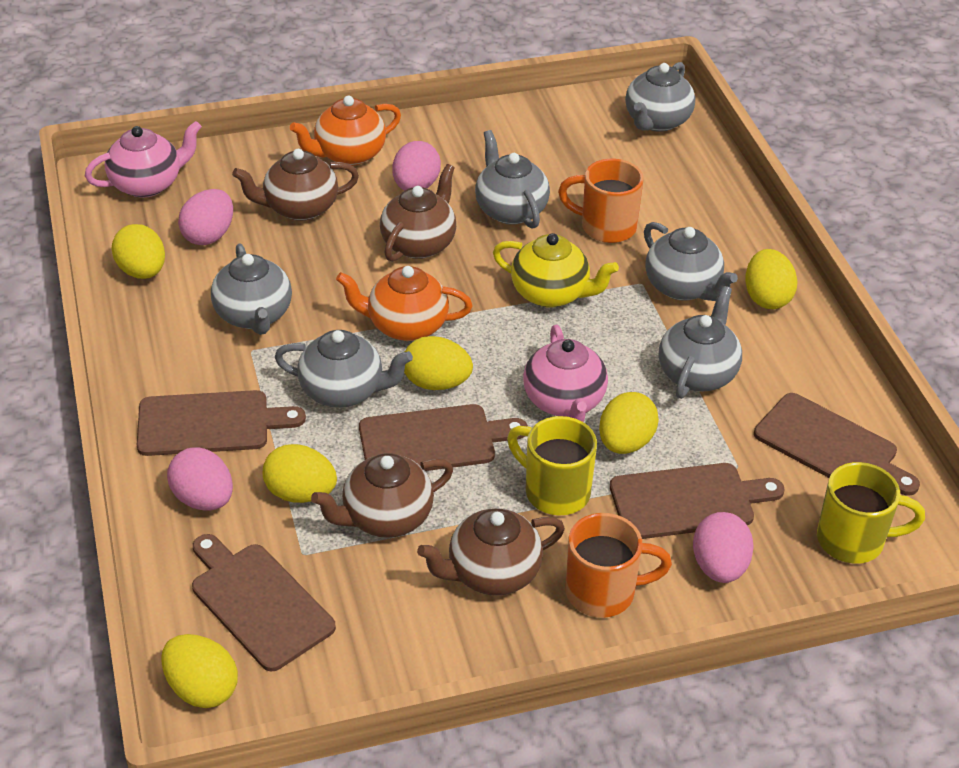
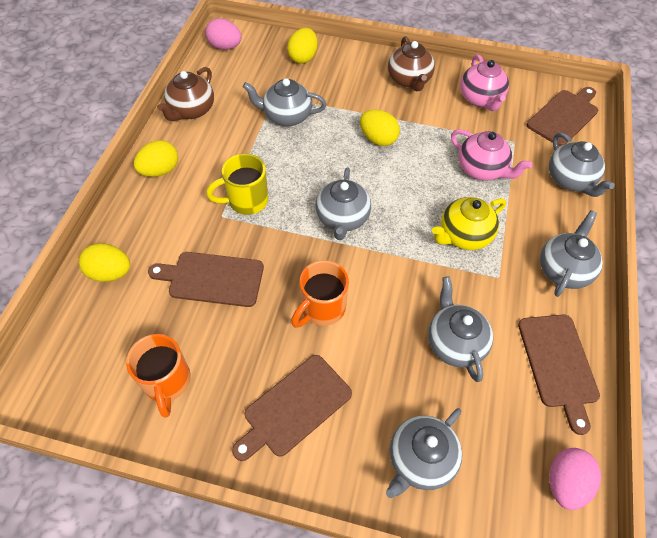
brown cutting board: 5 -> 4
brown teapot: 4 -> 2
orange teapot: 2 -> 0
pink egg: 4 -> 2
yellow egg: 6 -> 4
yellow mug: 2 -> 1

